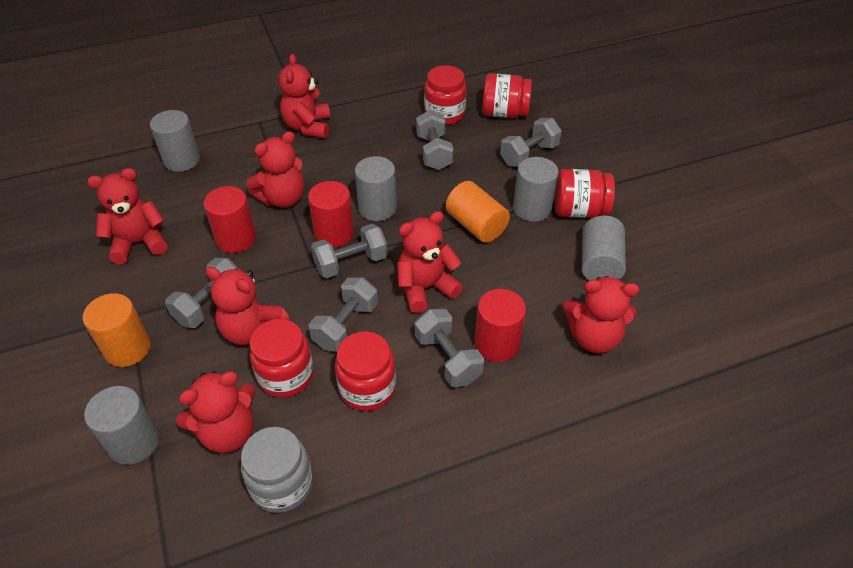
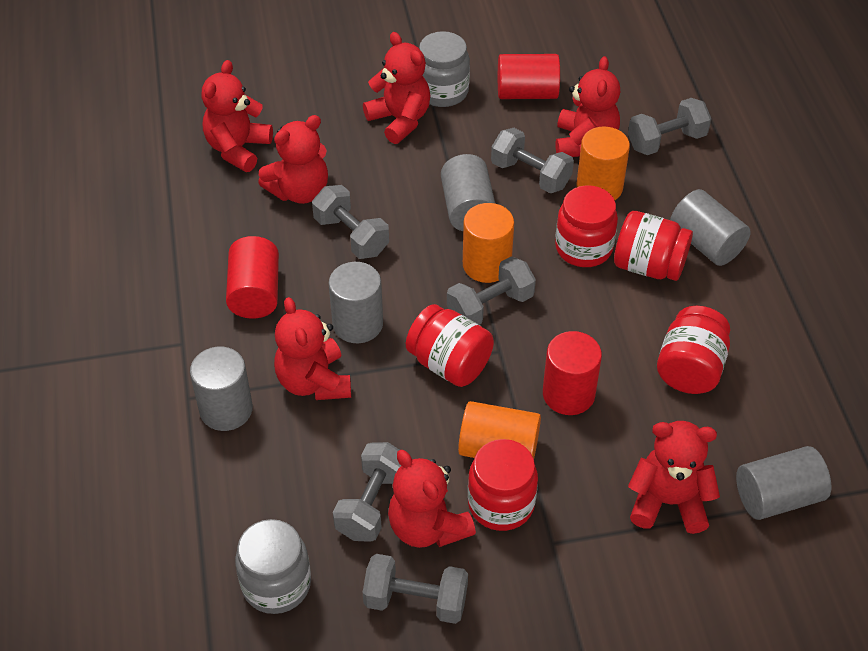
grey jar: 1 -> 2
orange cylinder: 2 -> 3

